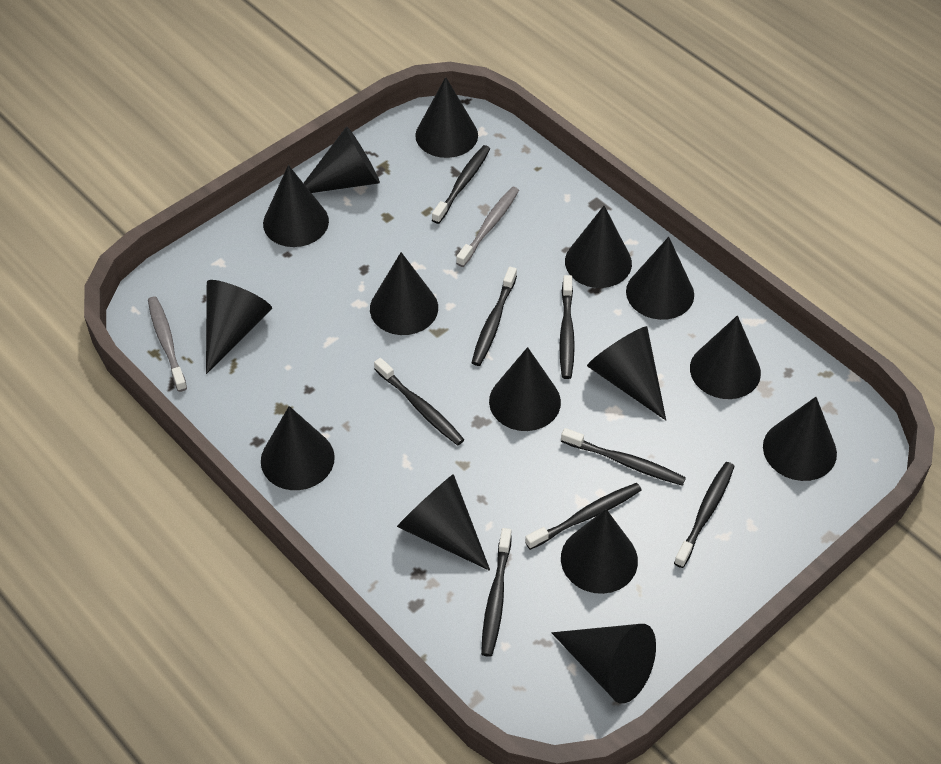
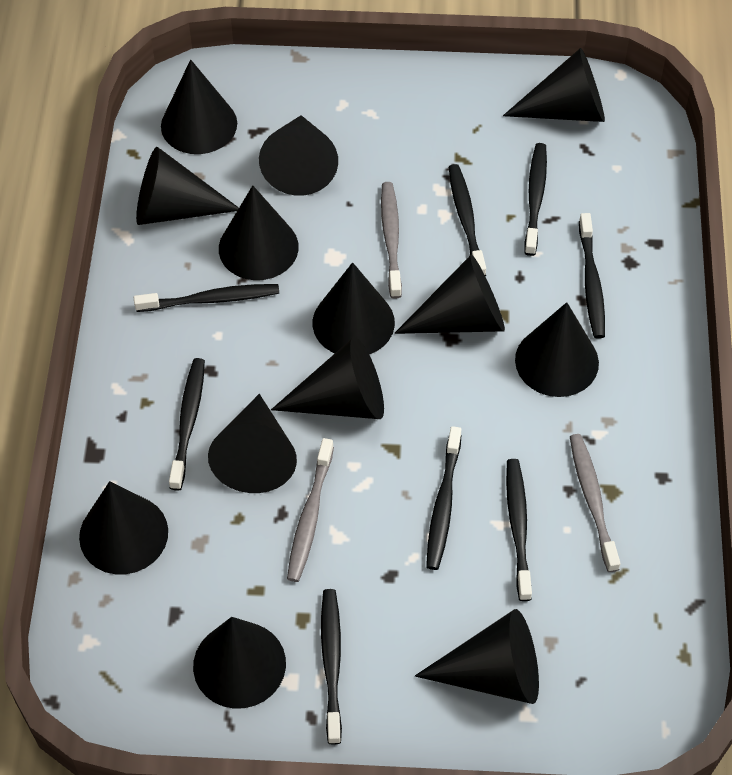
black cone: 15 -> 13
grey toothbrush: 2 -> 3

